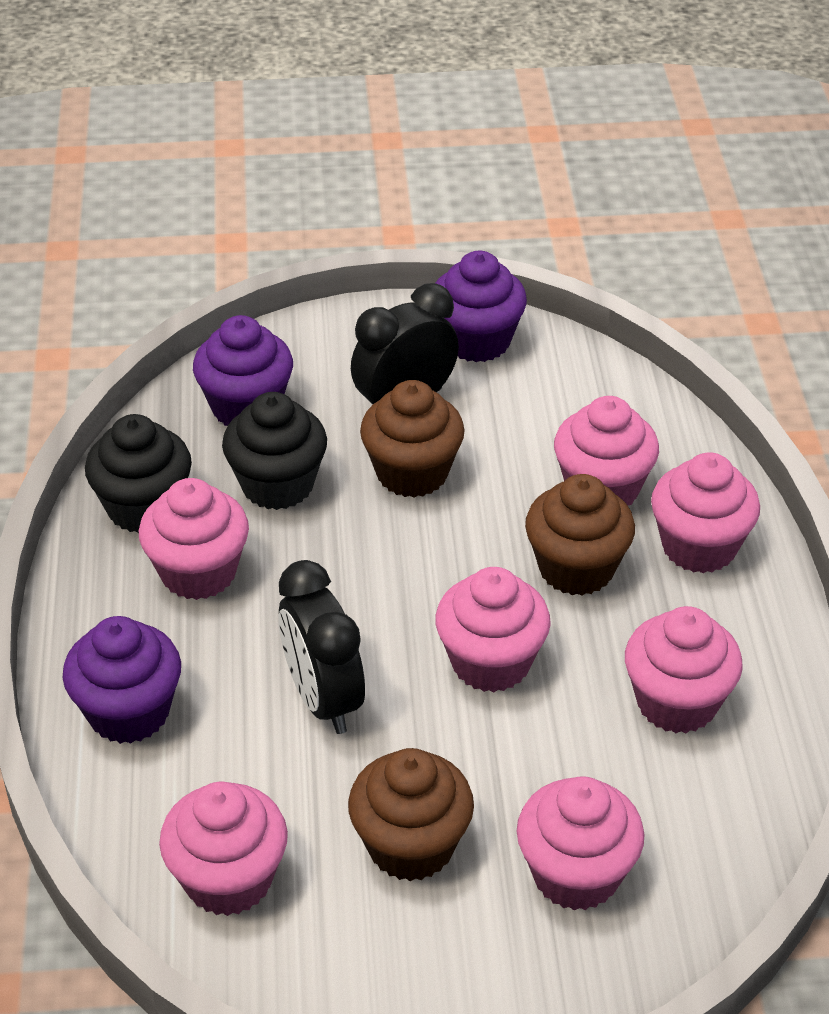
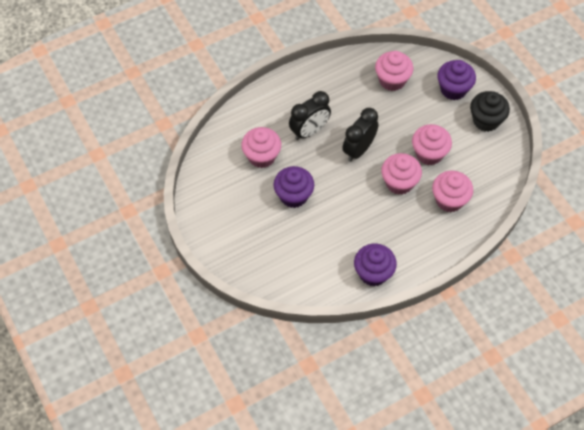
black cupcake: 2 -> 1
brown cupcake: 3 -> 0
pink cupcake: 7 -> 5

